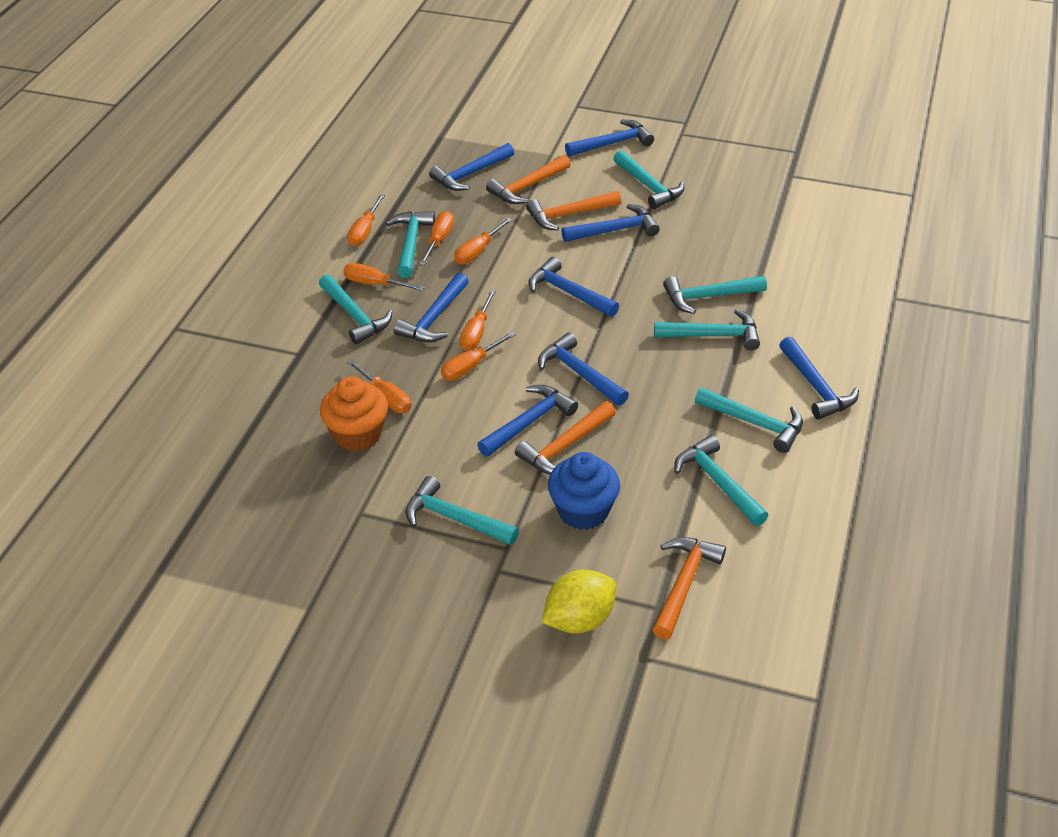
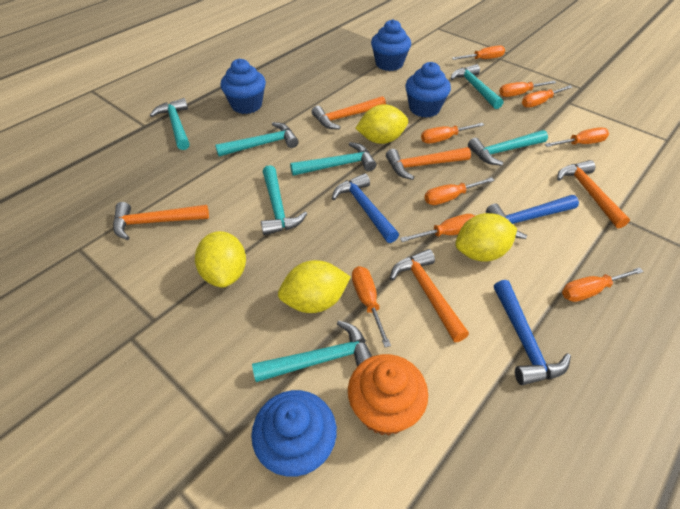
blue cupcake: 1 -> 4
blue hammer: 8 -> 3
orange hammer: 4 -> 5
orange screwdriver: 7 -> 9
turquoise hammer: 8 -> 7
yellow lemon: 1 -> 4

